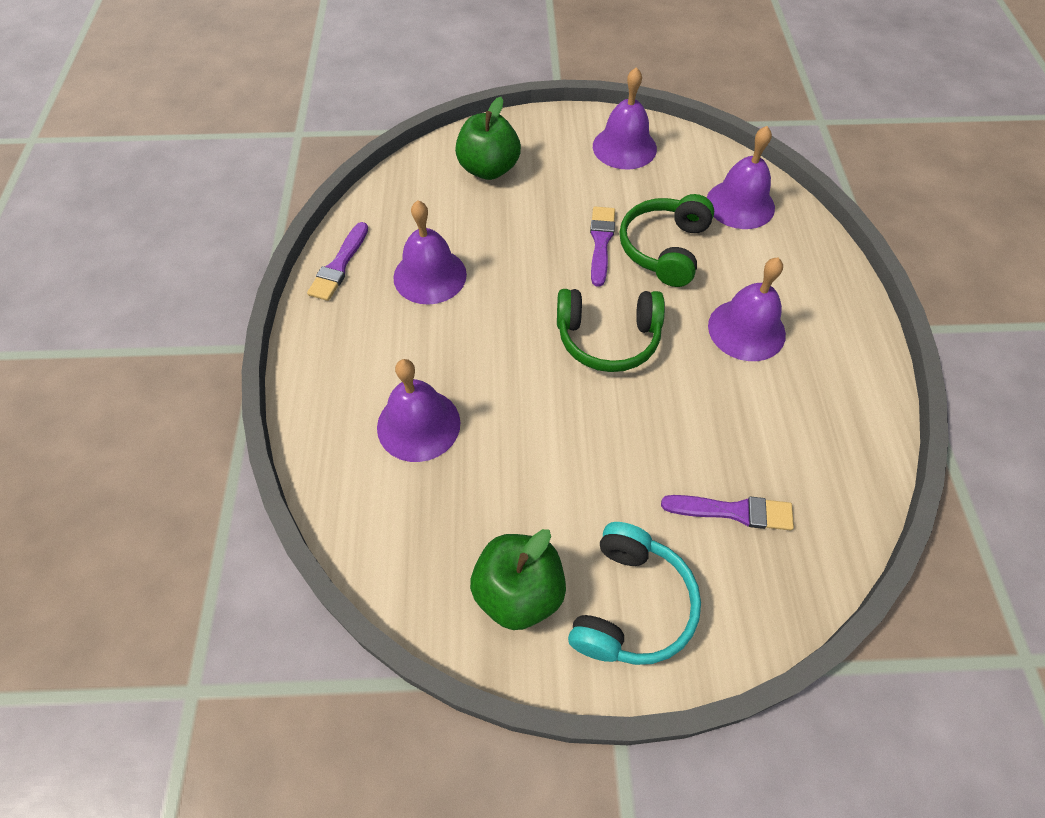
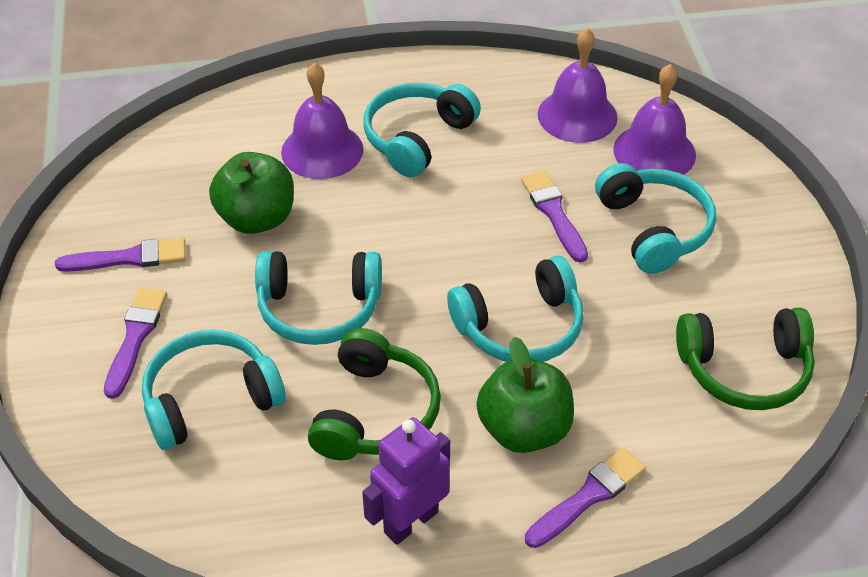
purple bell: 5 -> 3
purple brush: 3 -> 4
purple robot: 0 -> 1
turquoise headphones: 1 -> 5

